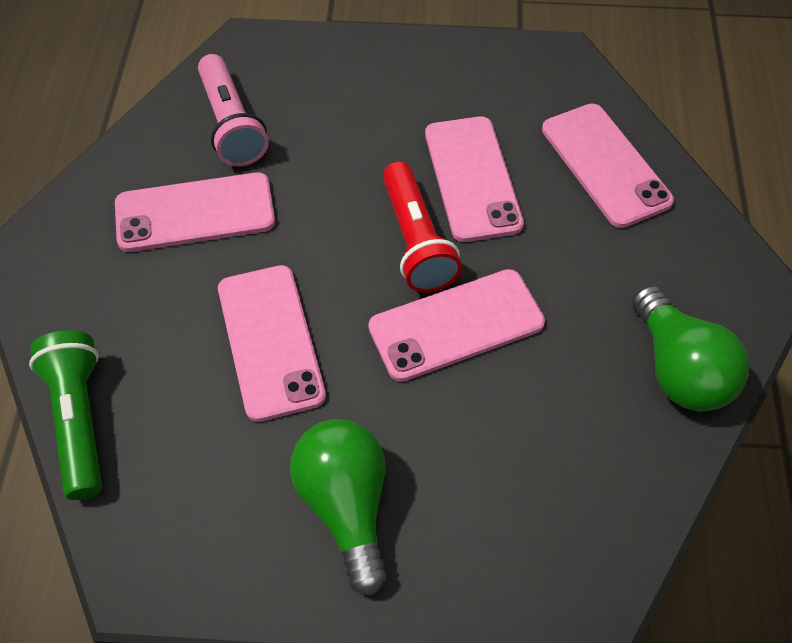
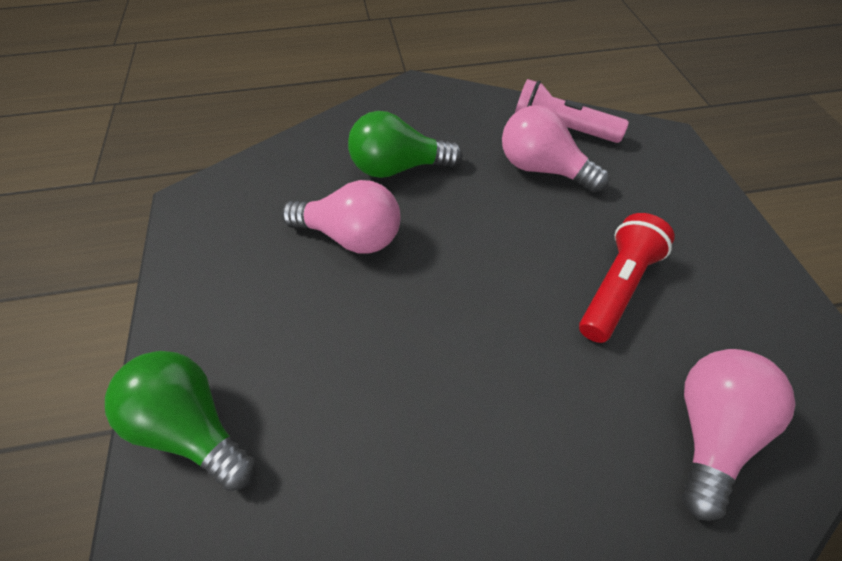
green flashlight: 1 -> 0
pink light bulb: 0 -> 3
pink phone: 5 -> 0

